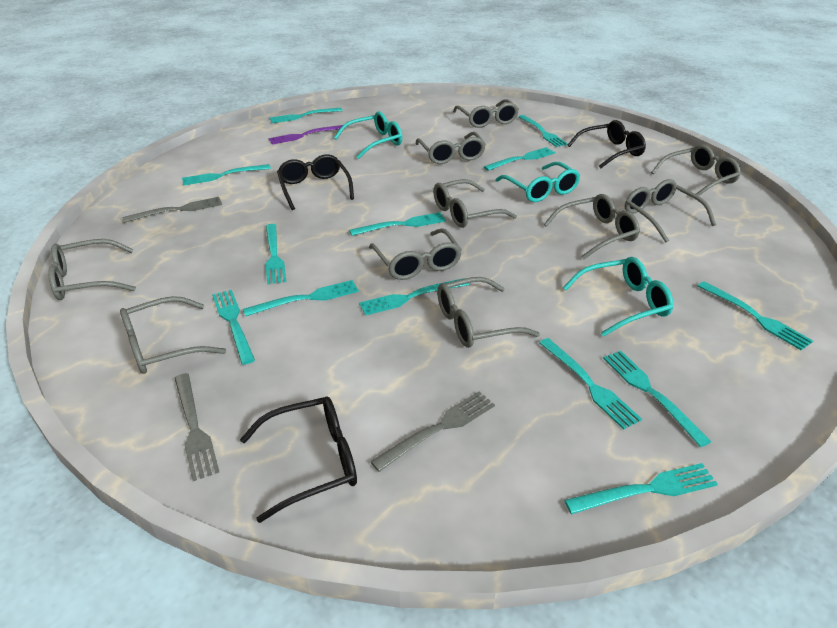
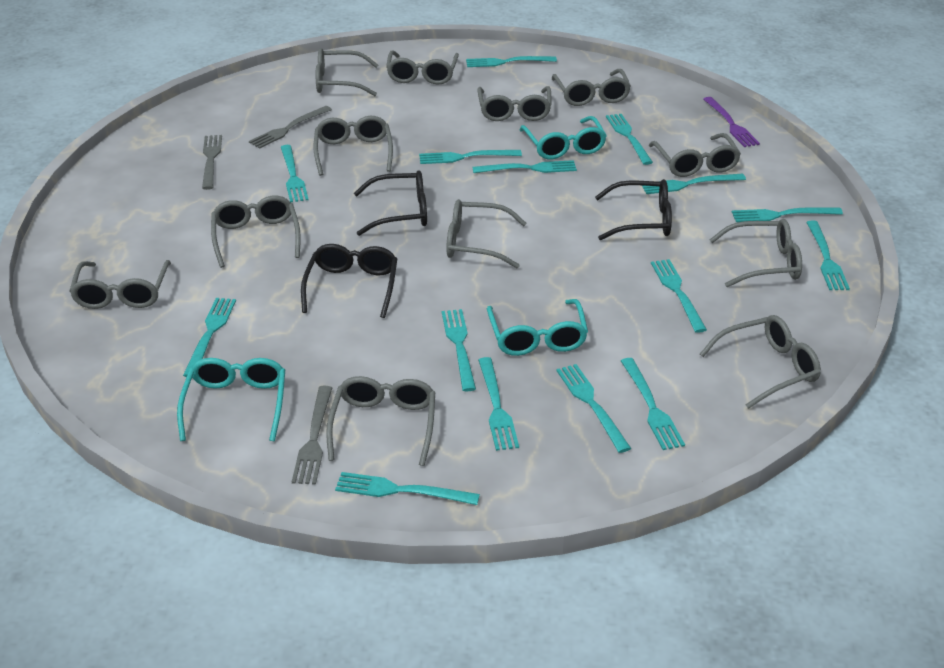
grey glasses: 10 -> 12
turquoise fork: 13 -> 15

